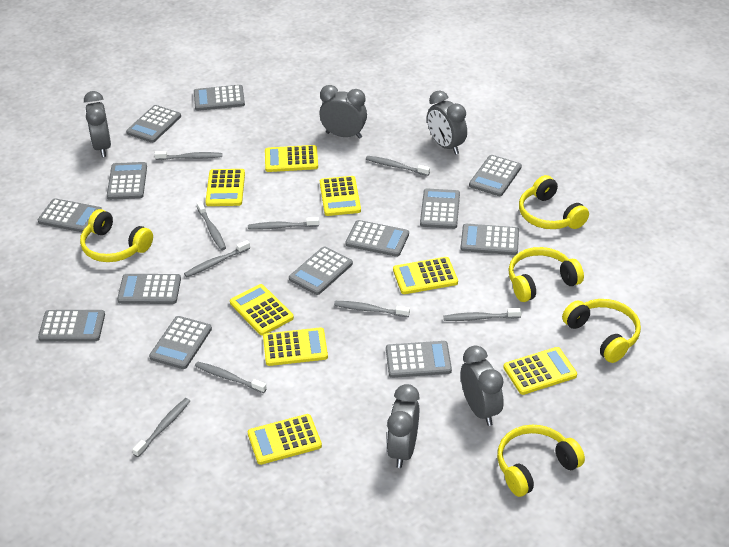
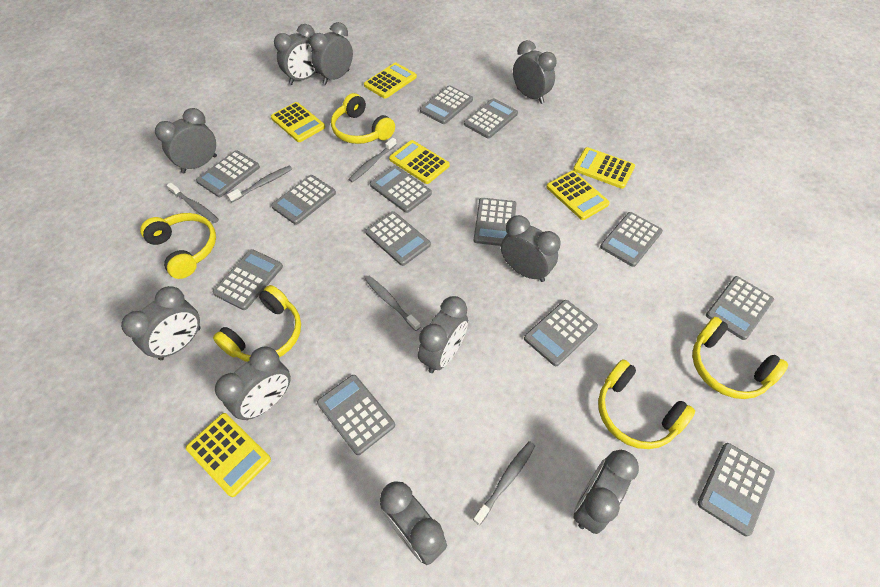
grey clock: 5 -> 10
grey toothbrush: 9 -> 5
yellow calculator: 8 -> 6

